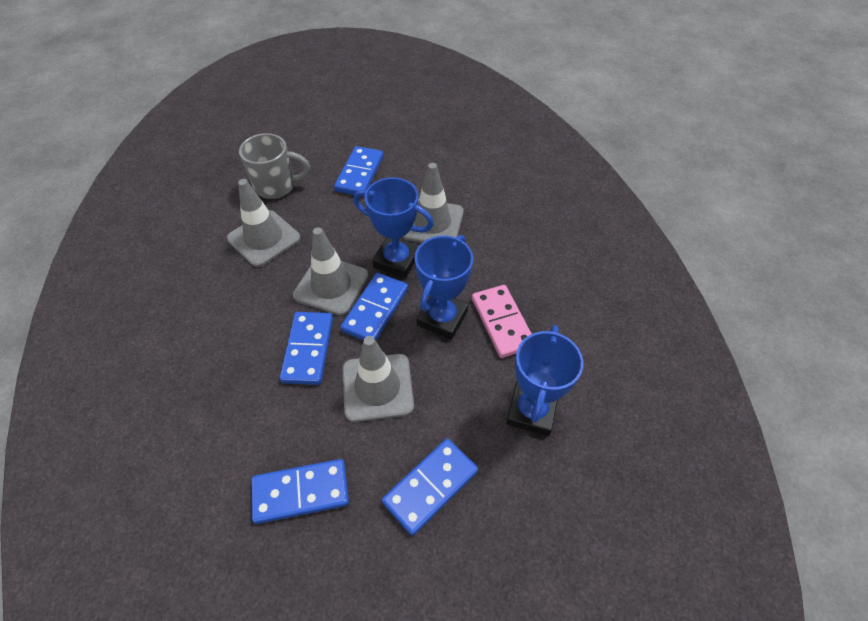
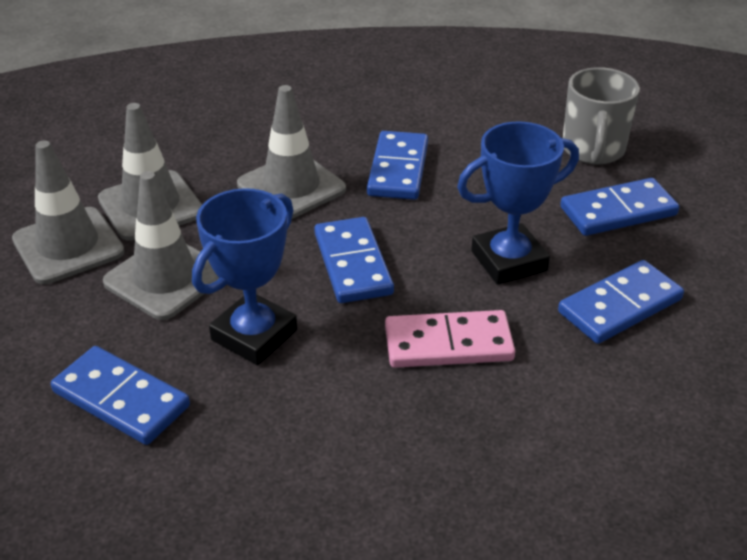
blue trophy: 3 -> 2

